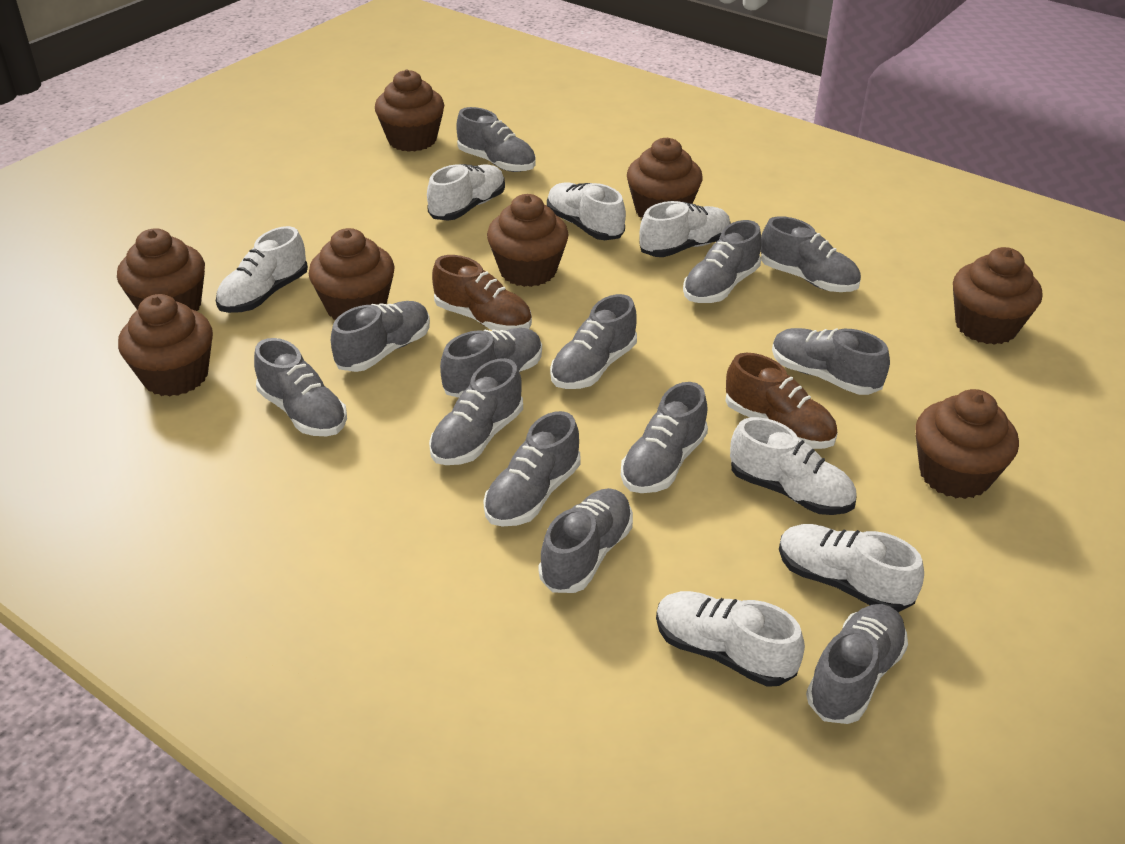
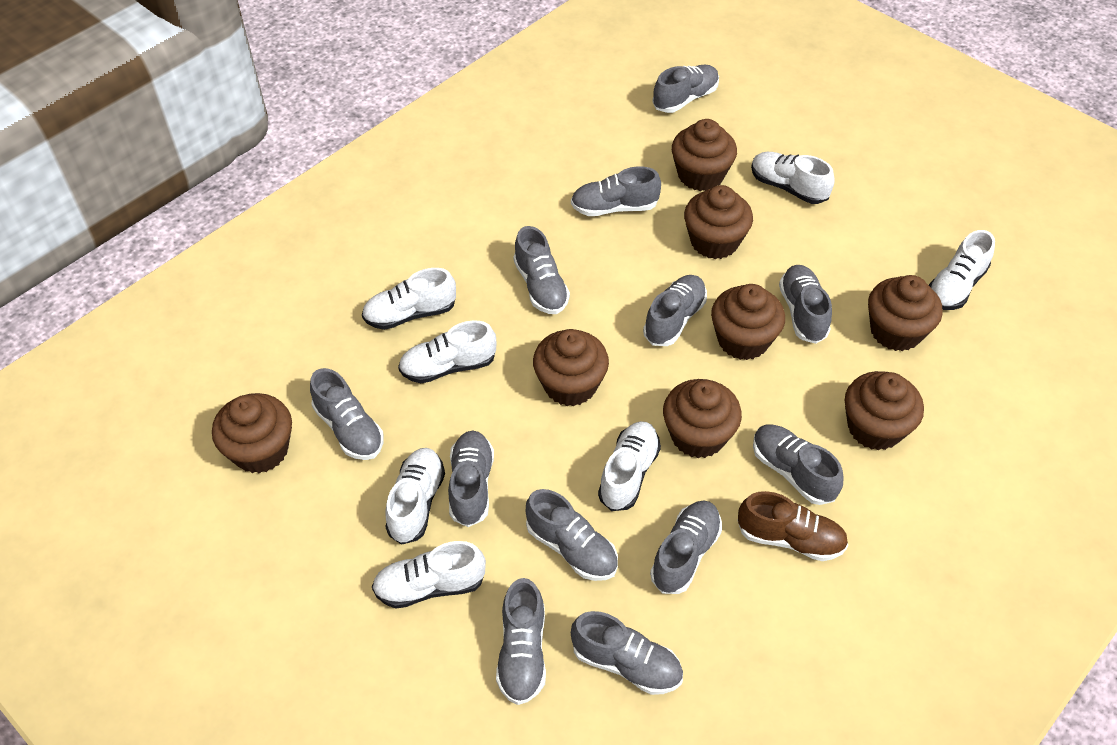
brown shoe: 2 -> 1
grey shoe: 13 -> 12

